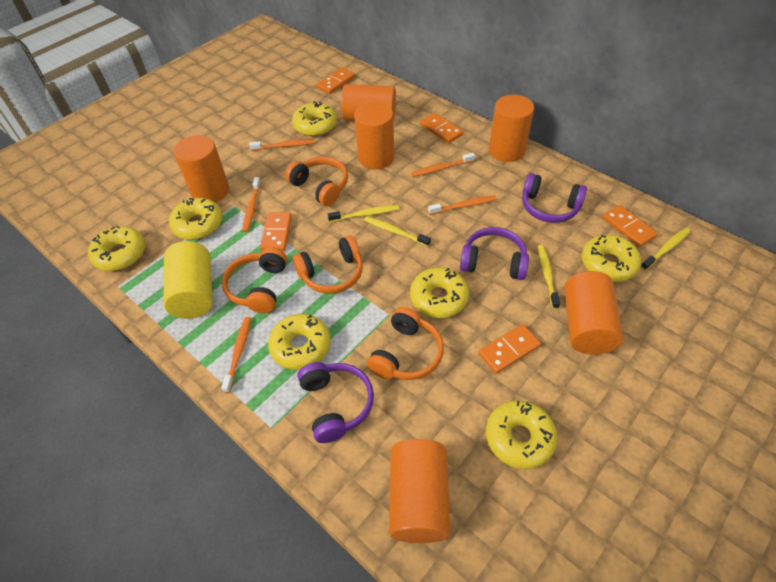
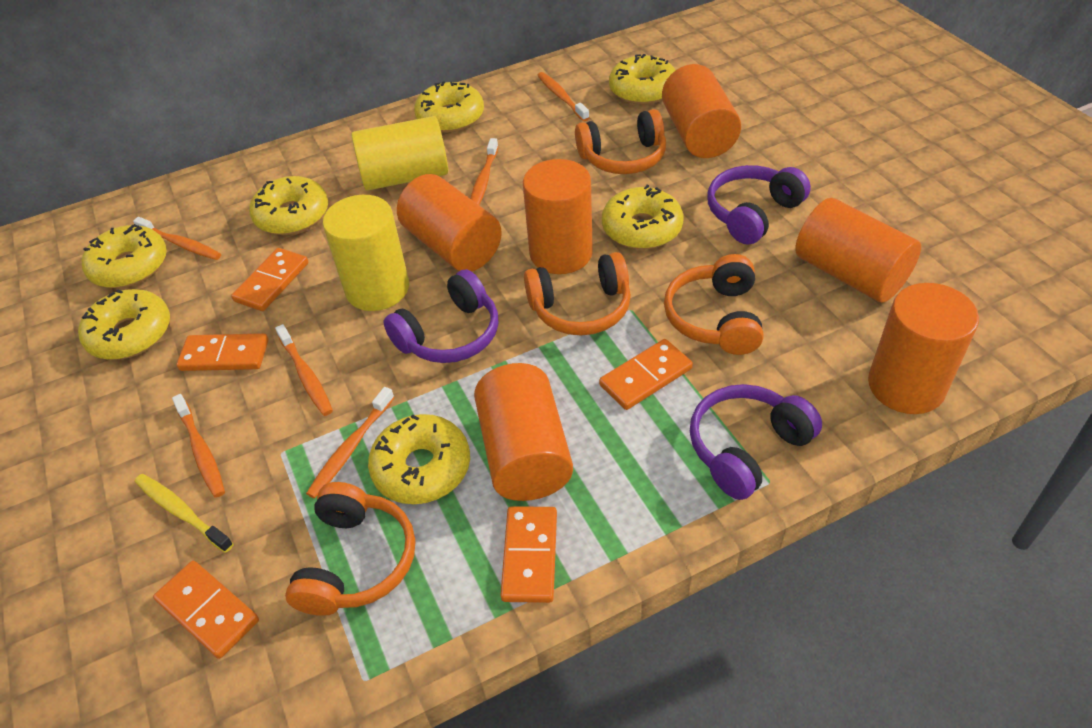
orange toothbrush: 5 -> 6
yellow cylinder: 1 -> 2
yellow toothbrush: 4 -> 1

